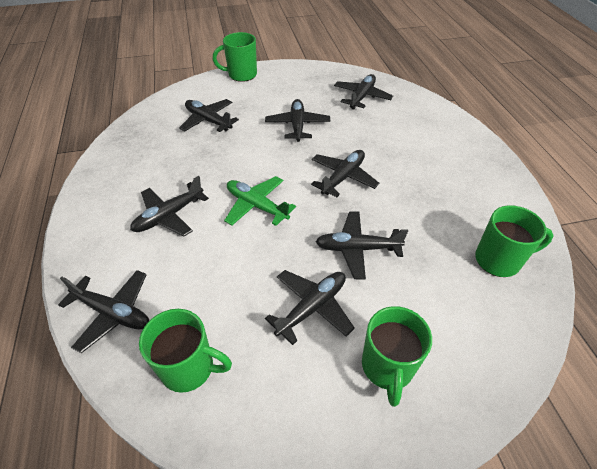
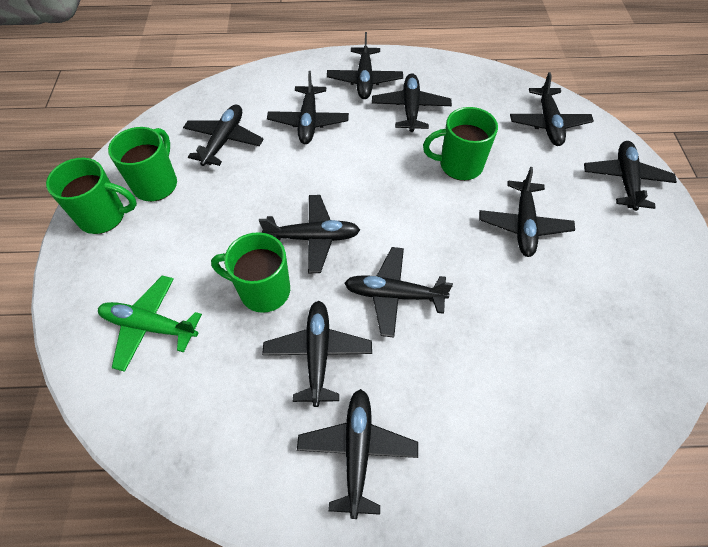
black plane: 8 -> 11

